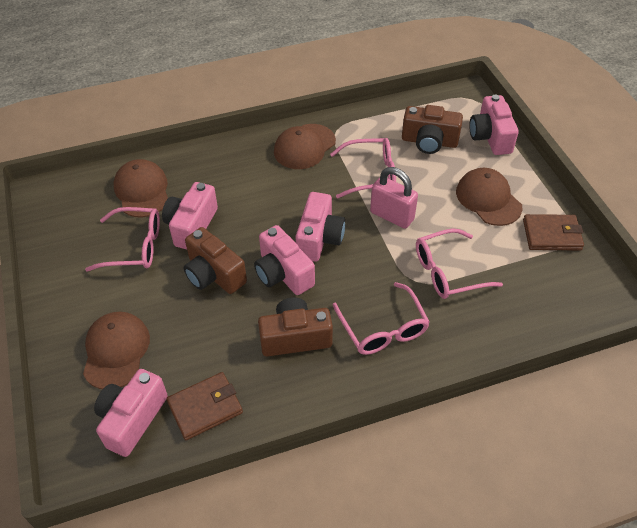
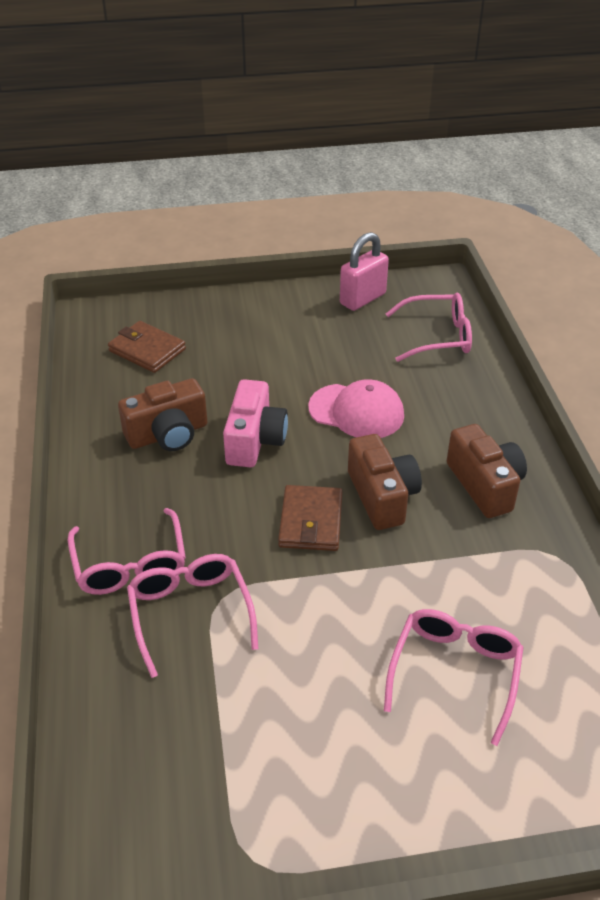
brown cap: 4 -> 0
pink camera: 5 -> 1
pink cap: 0 -> 1

